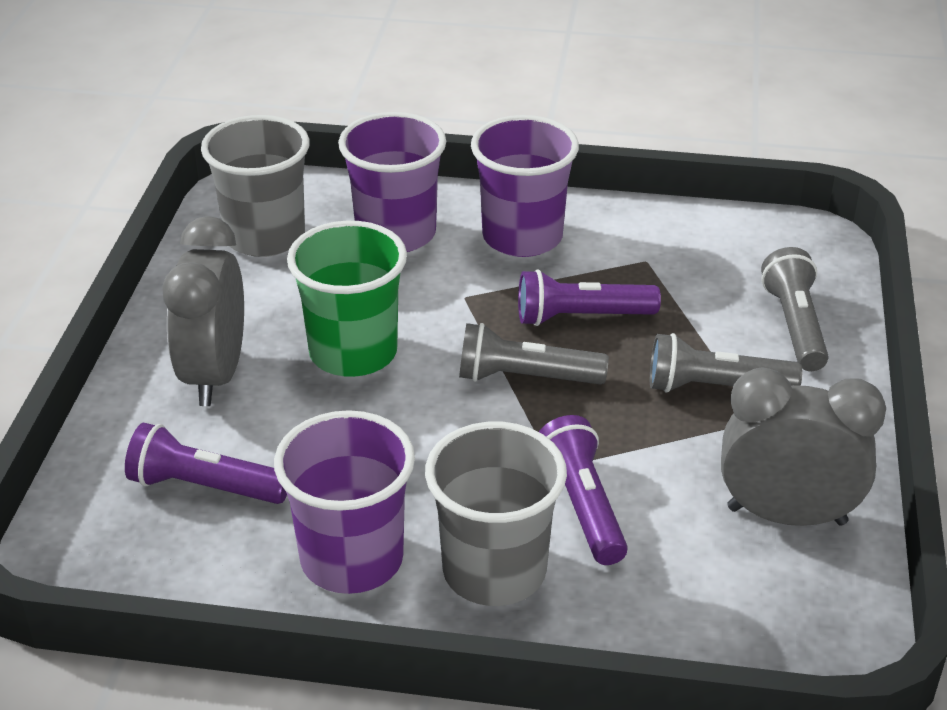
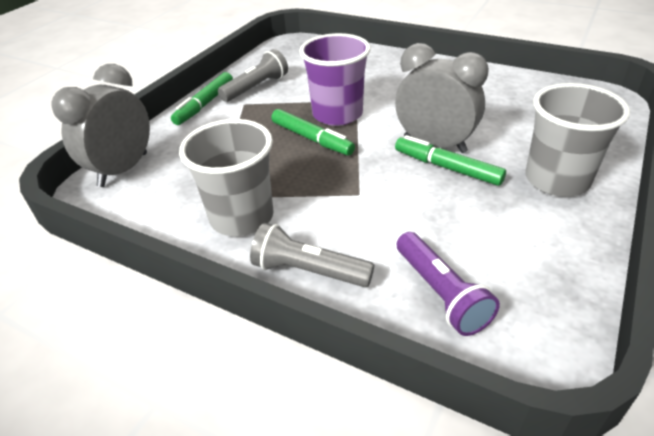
green cup: 1 -> 0
green marker: 0 -> 3
grey flashlight: 3 -> 2
purple cup: 3 -> 1
purple flashlight: 3 -> 1

